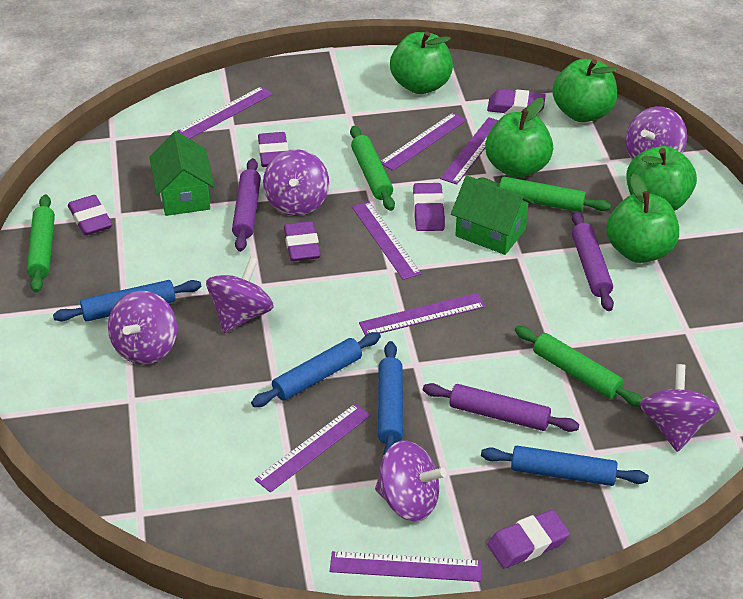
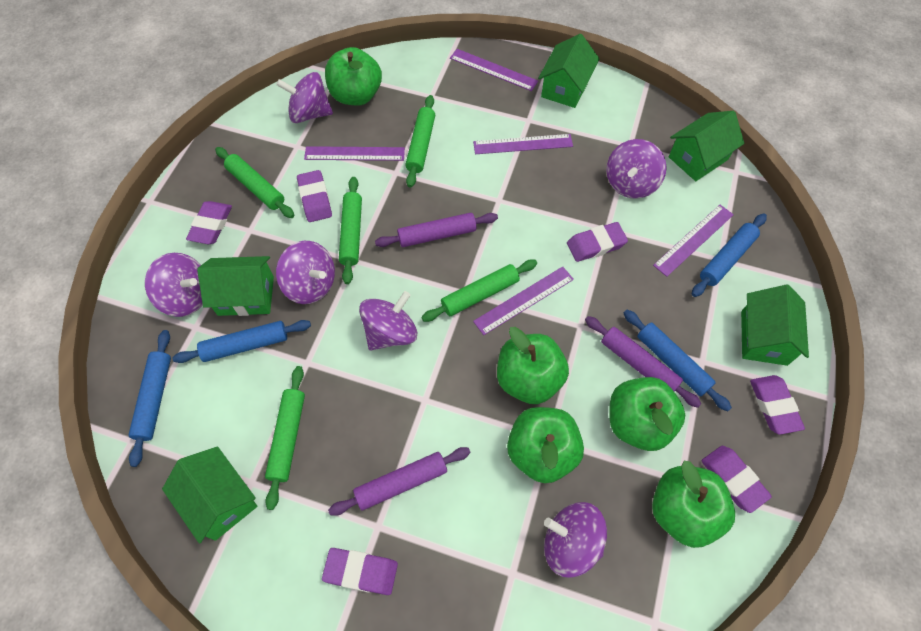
green house: 2 -> 5
green rolling pin: 4 -> 5
purple ruler: 7 -> 5

